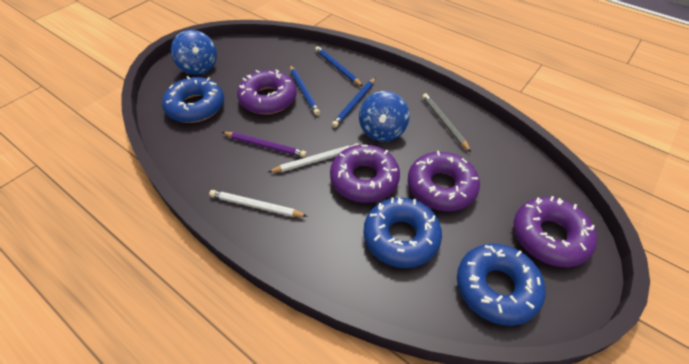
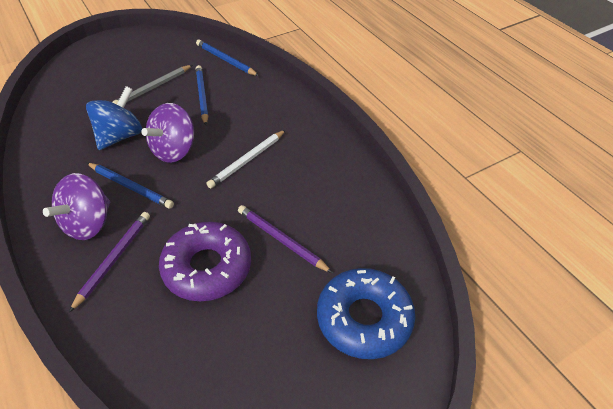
blue donut: 3 -> 1
blue spinning top: 2 -> 1
purple donut: 4 -> 1
purple pencil: 1 -> 2
purple spinning top: 0 -> 2
white pencil: 2 -> 1

